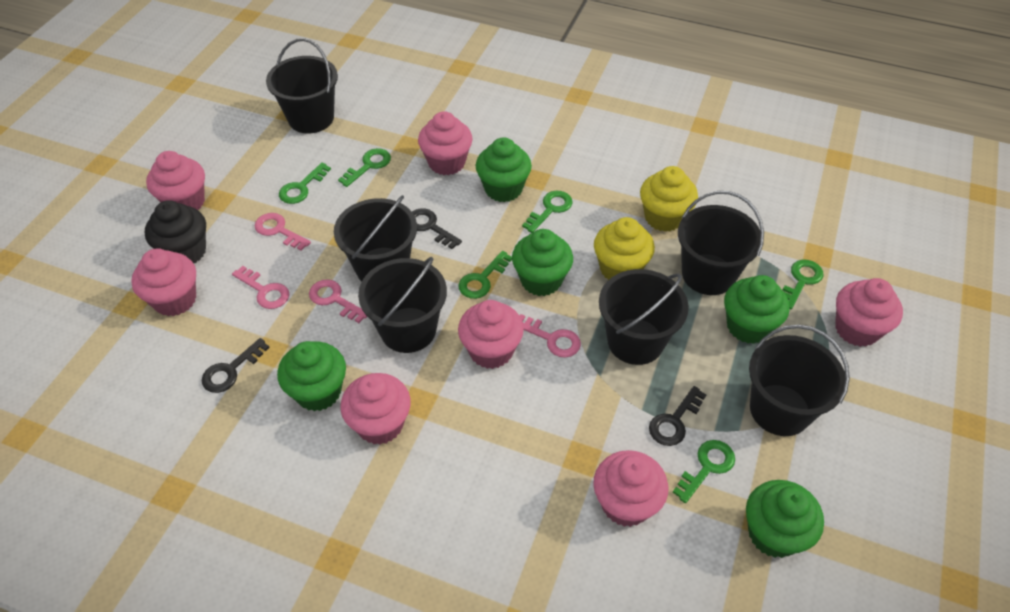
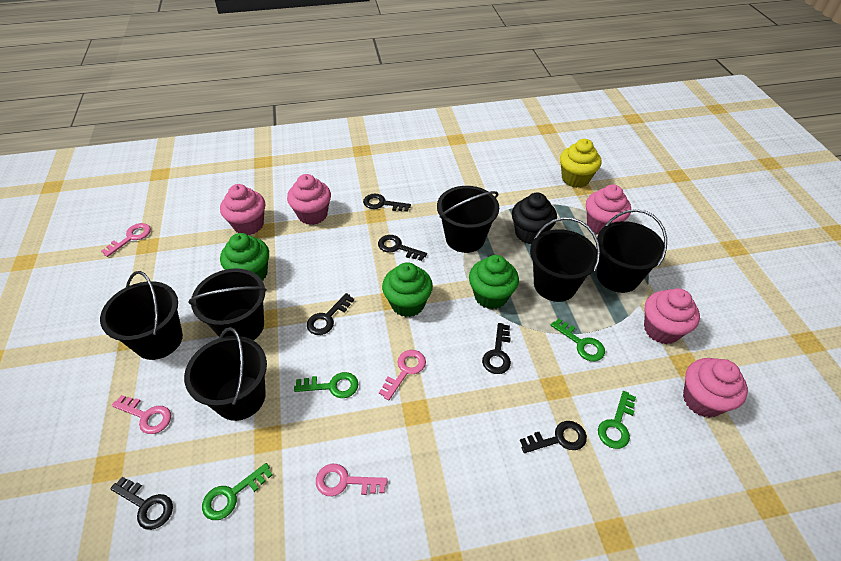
black key: 3 -> 6
green cupcake: 5 -> 3
green key: 6 -> 4
pink cupcake: 7 -> 5
yellow cupcake: 2 -> 1

